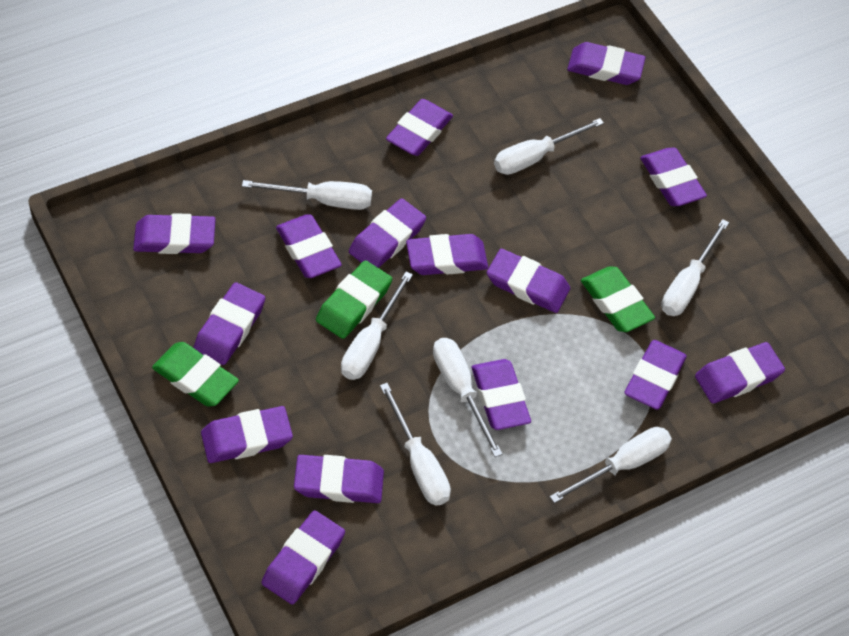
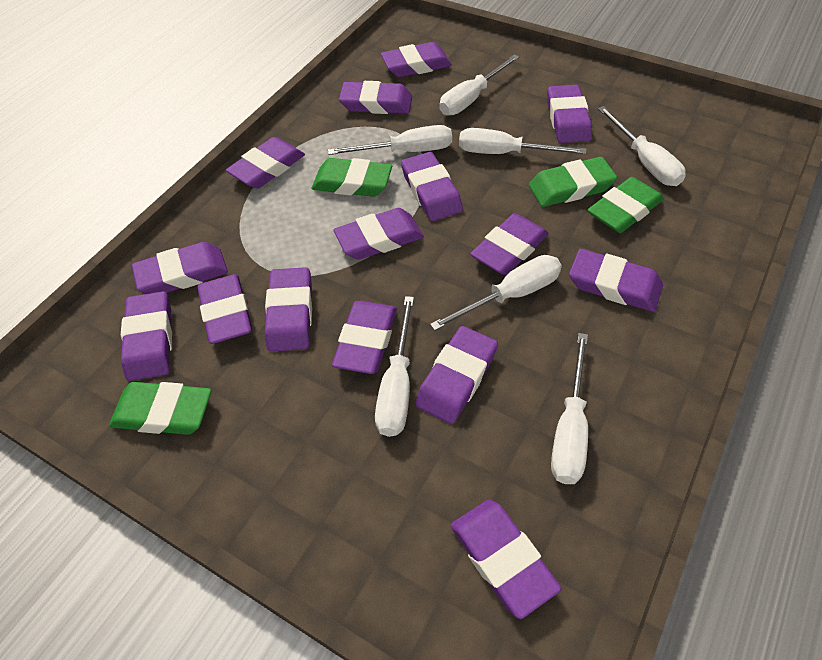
green eraser: 3 -> 4

